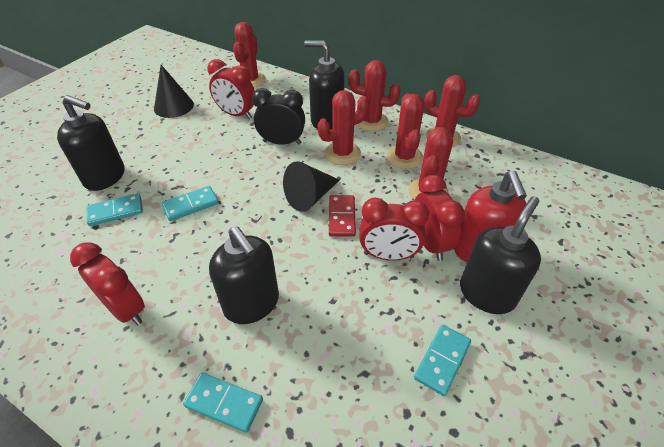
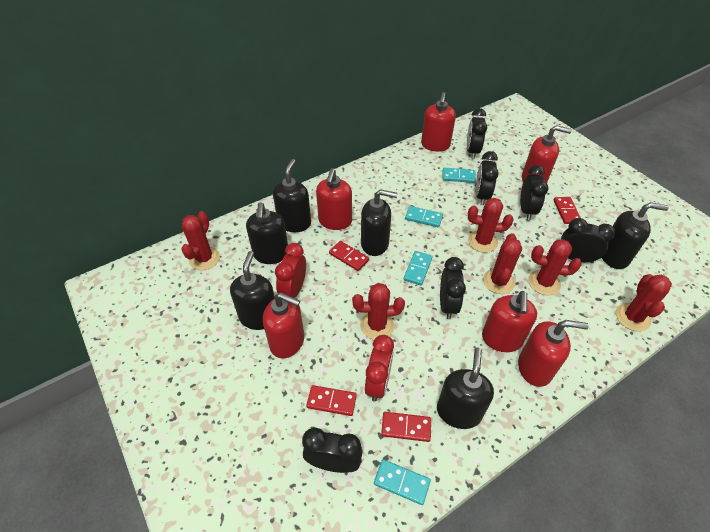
black clock: 1 -> 6
black cone: 2 -> 0
black soap dispenser: 4 -> 6
red clock: 4 -> 2
red domino: 1 -> 4
red soap dispenser: 1 -> 6

